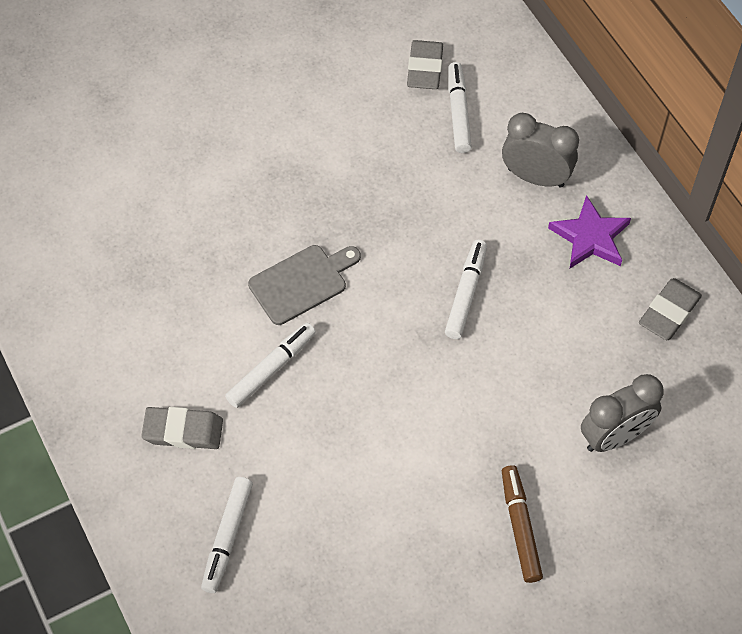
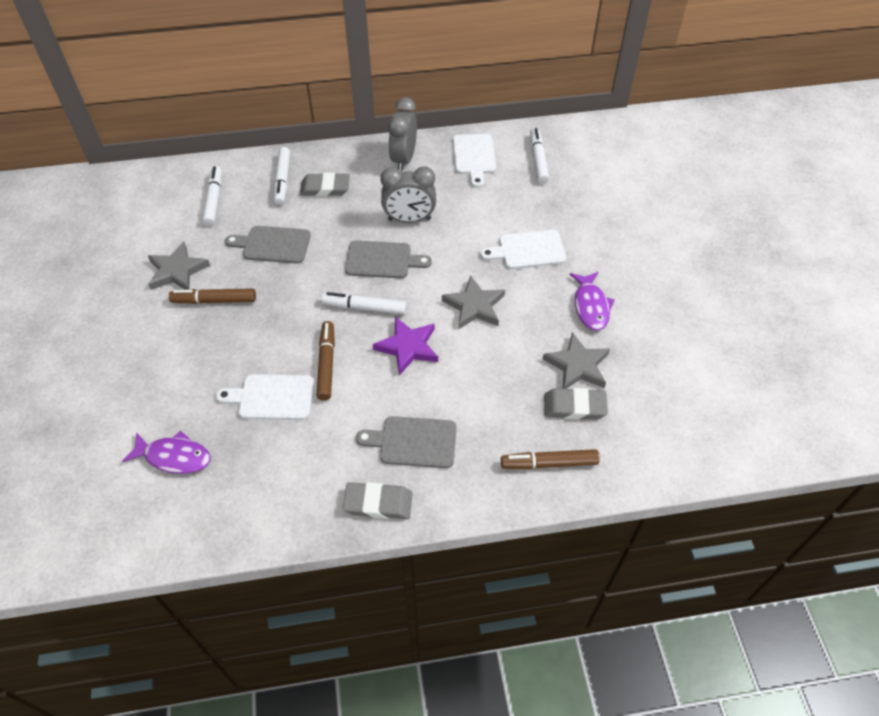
brown marker: 1 -> 3
grey cutting board: 1 -> 3
grey star: 0 -> 3
purple fish: 0 -> 2
white cutting board: 0 -> 3

